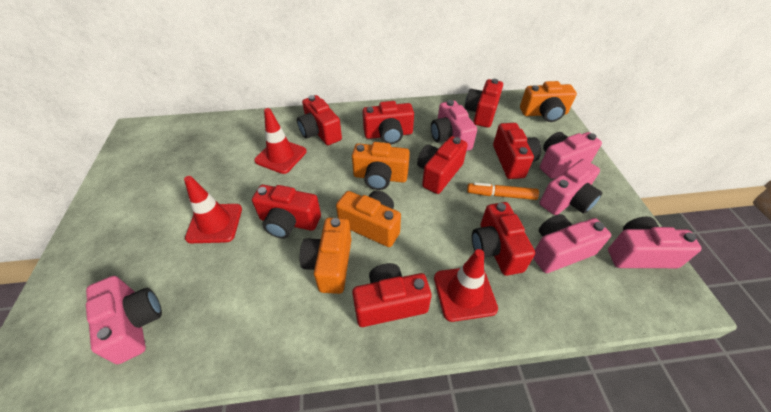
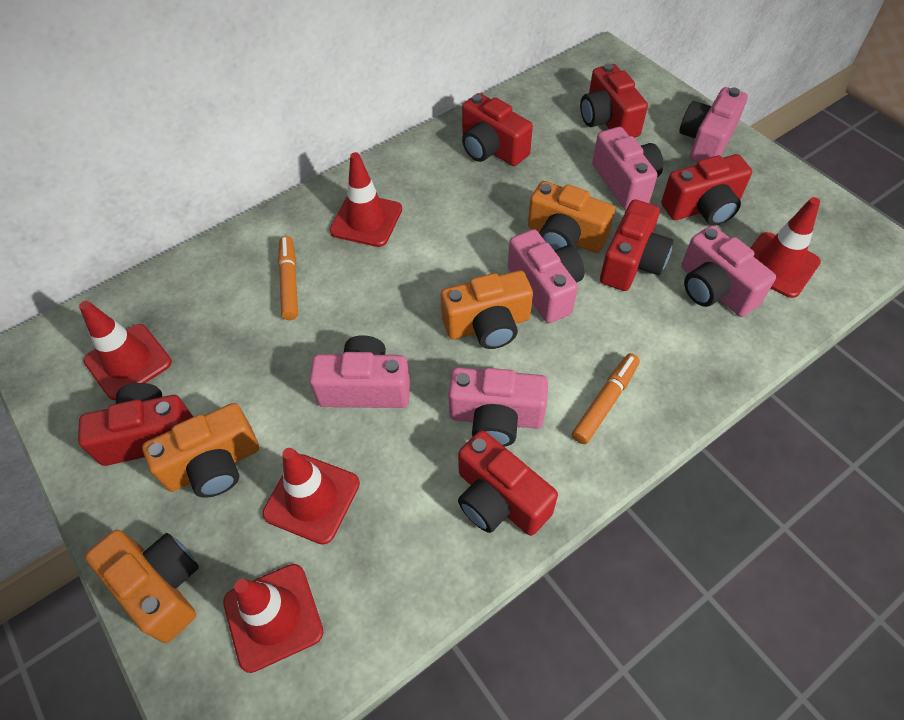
orange marker: 1 -> 2
red camera: 8 -> 6
red traffic cone: 3 -> 5

